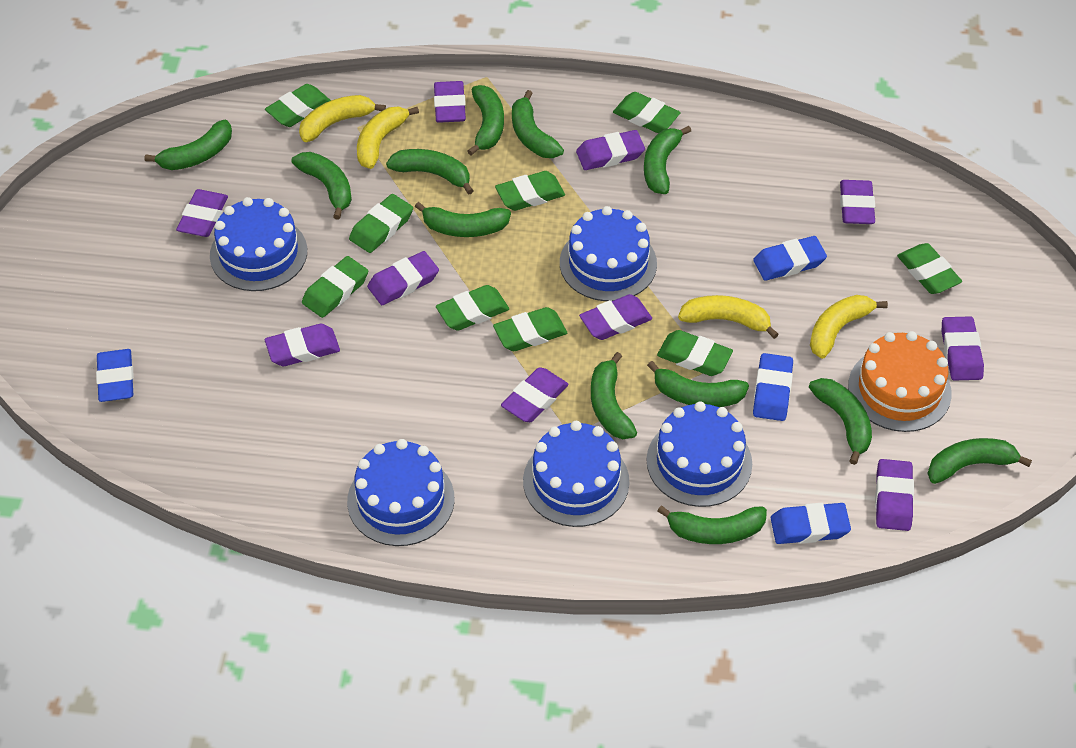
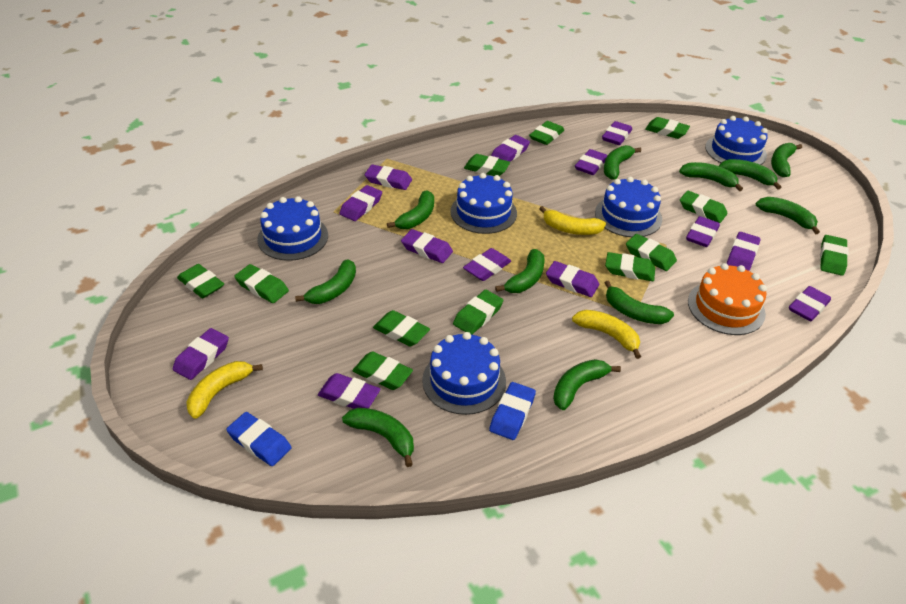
blue eraser: 4 -> 2
green banana: 12 -> 11
green eraser: 9 -> 12
purple eraser: 10 -> 13
yellow banana: 4 -> 3

